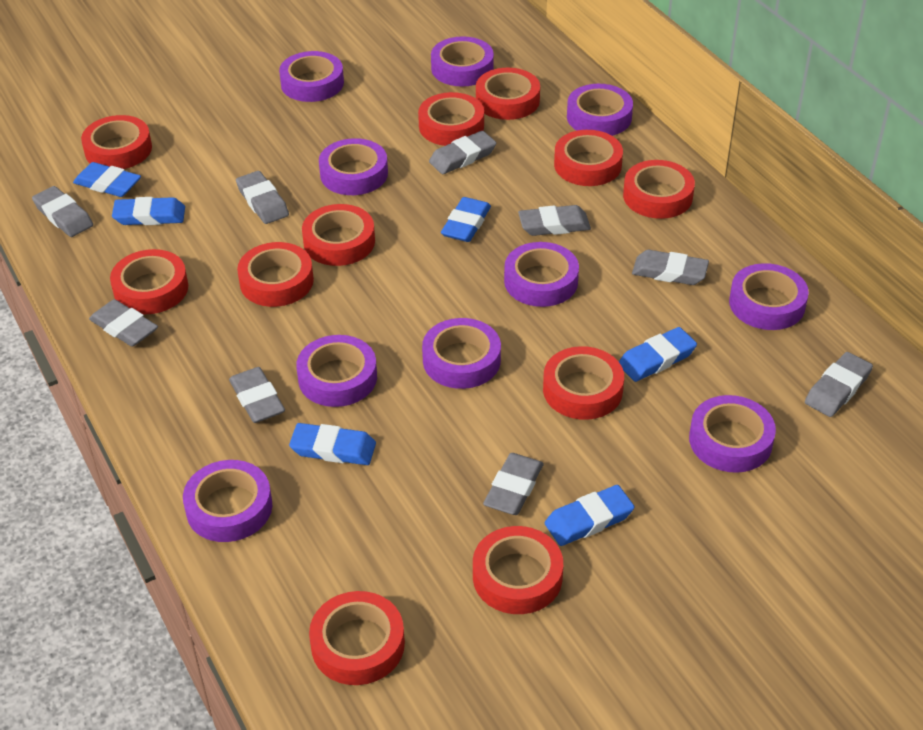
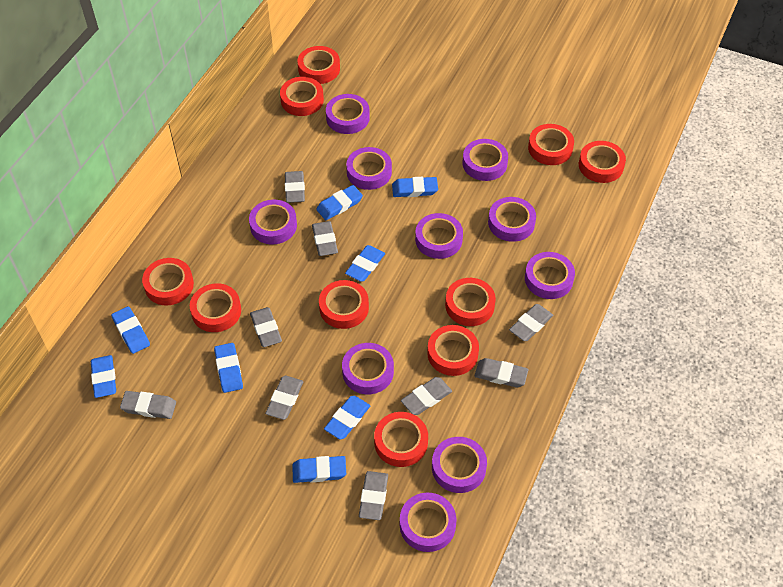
blue eraser: 6 -> 8
red tape: 11 -> 10

